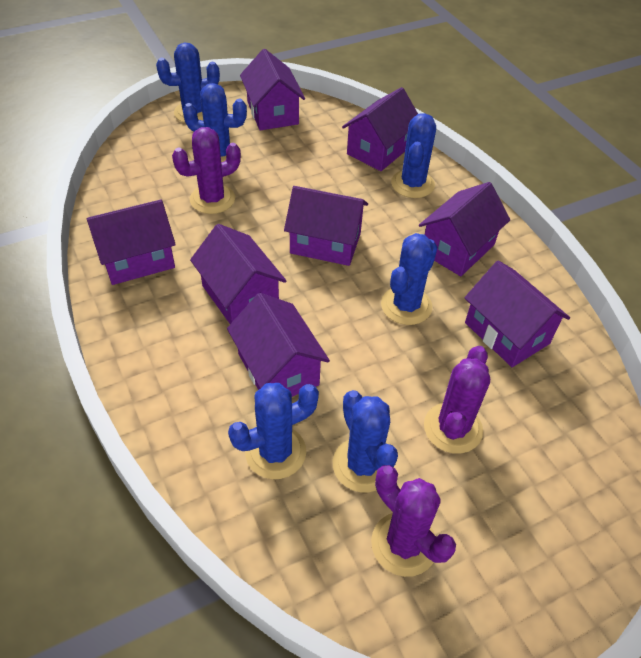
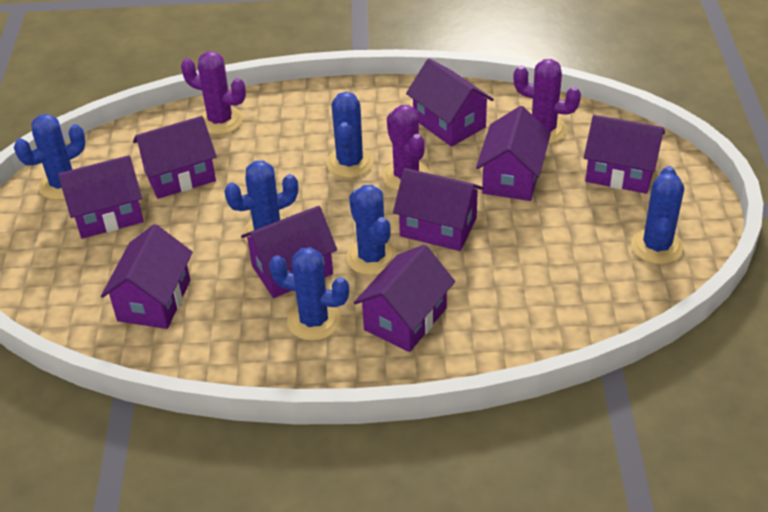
purple house: 8 -> 9

